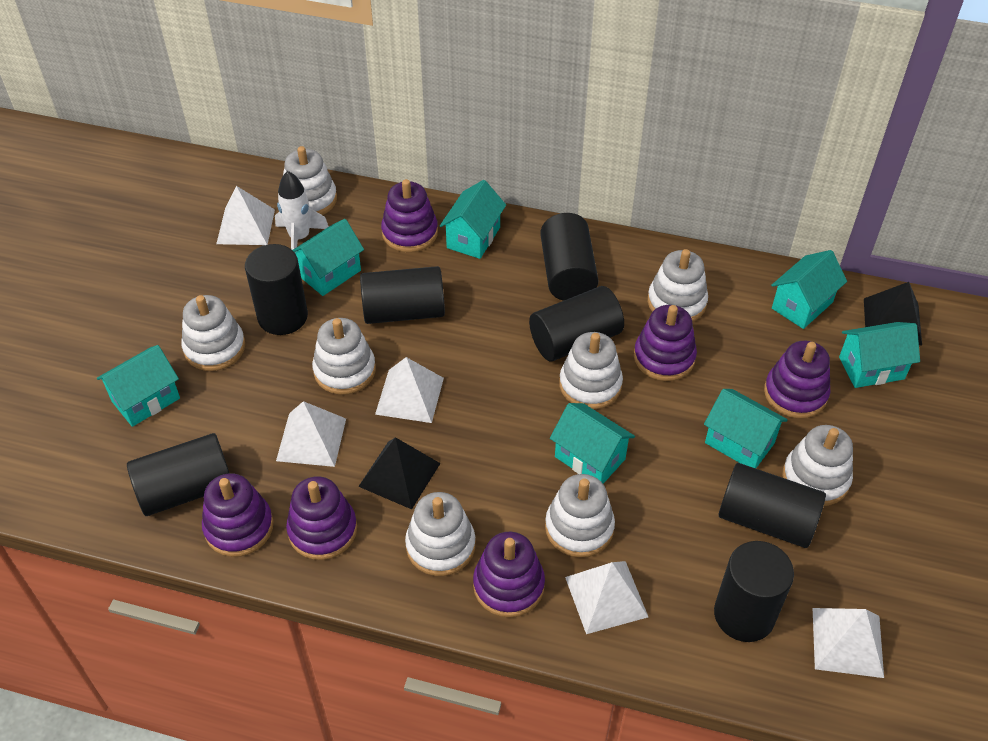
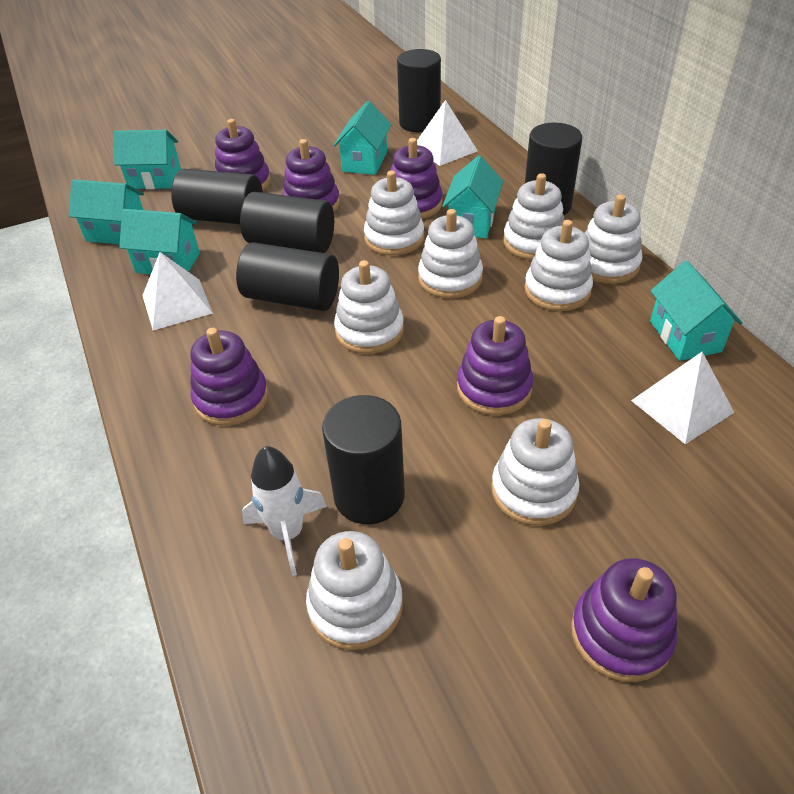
black cylinder: 7 -> 6
black pyramid: 2 -> 0
turquoise house: 7 -> 6
white pyramid: 5 -> 3

